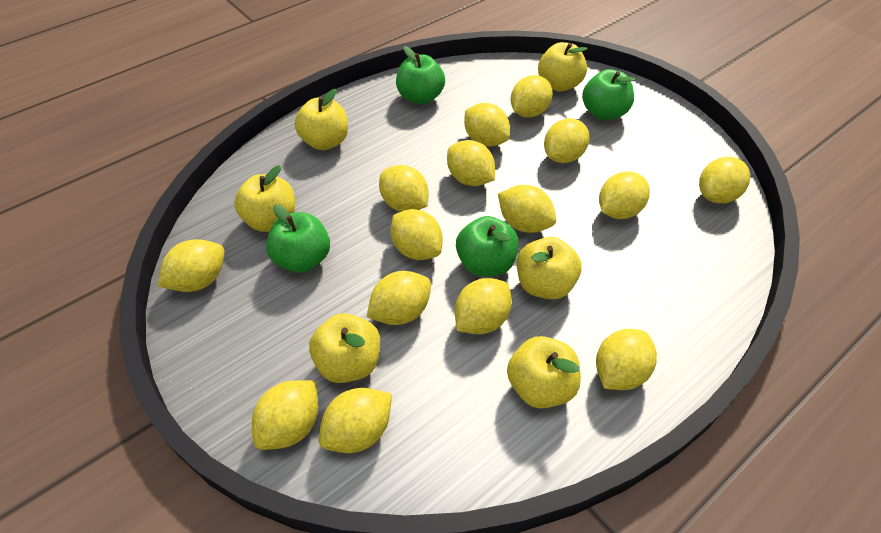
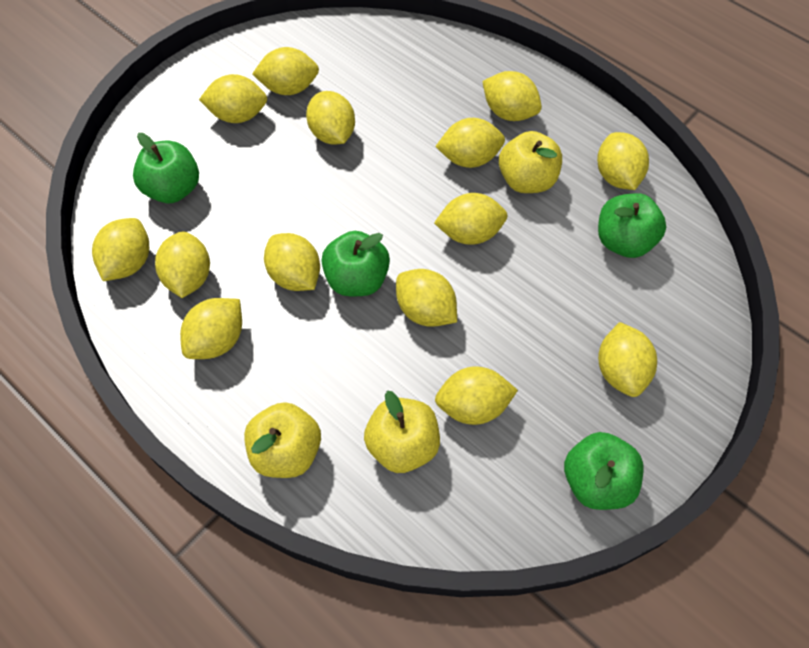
yellow apple: 6 -> 3
yellow lemon: 15 -> 14

